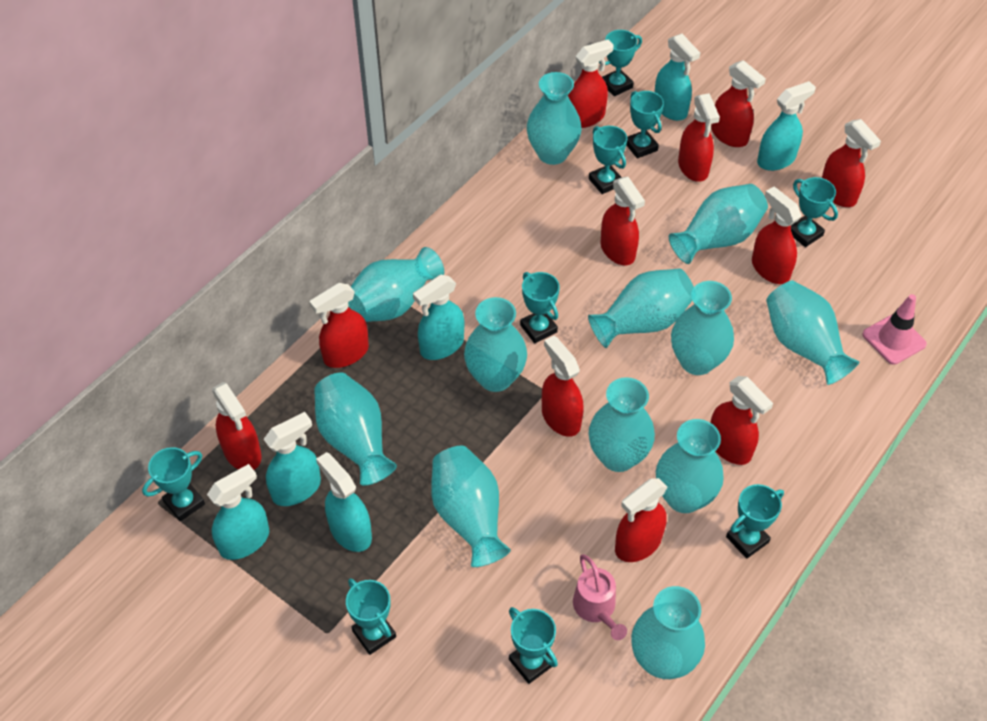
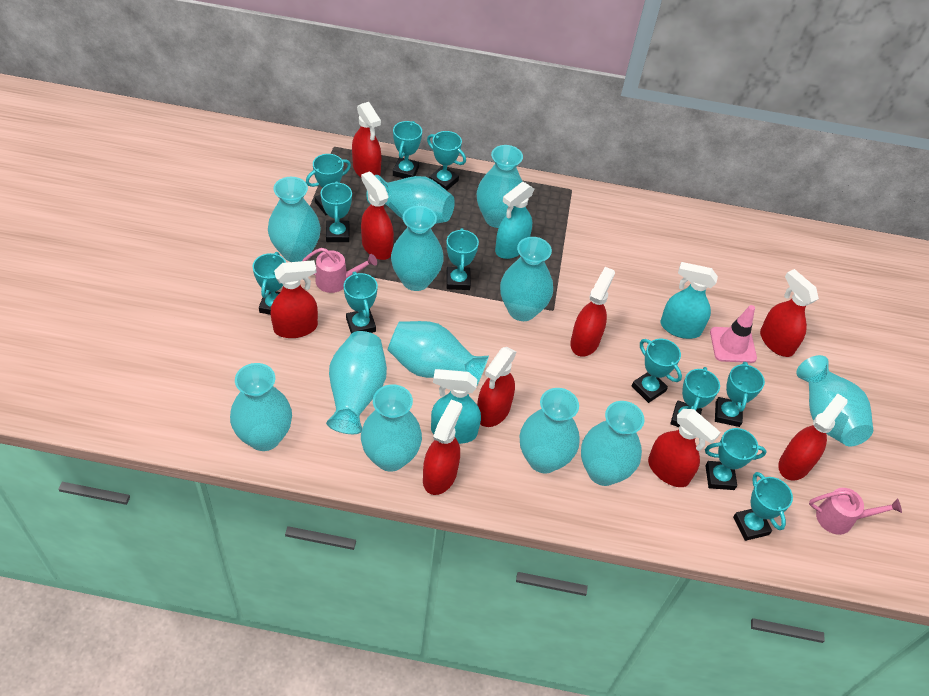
pink watering can: 1 -> 2
red spray bottle: 11 -> 9
turquoise spray bottle: 6 -> 3
turquoise trophy: 9 -> 12

